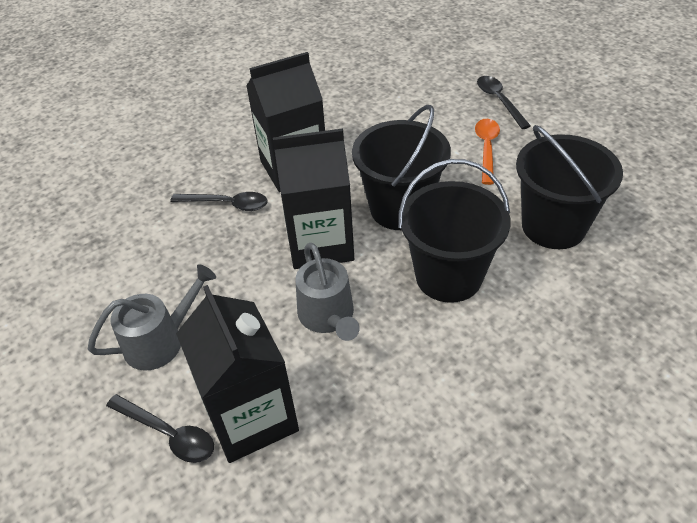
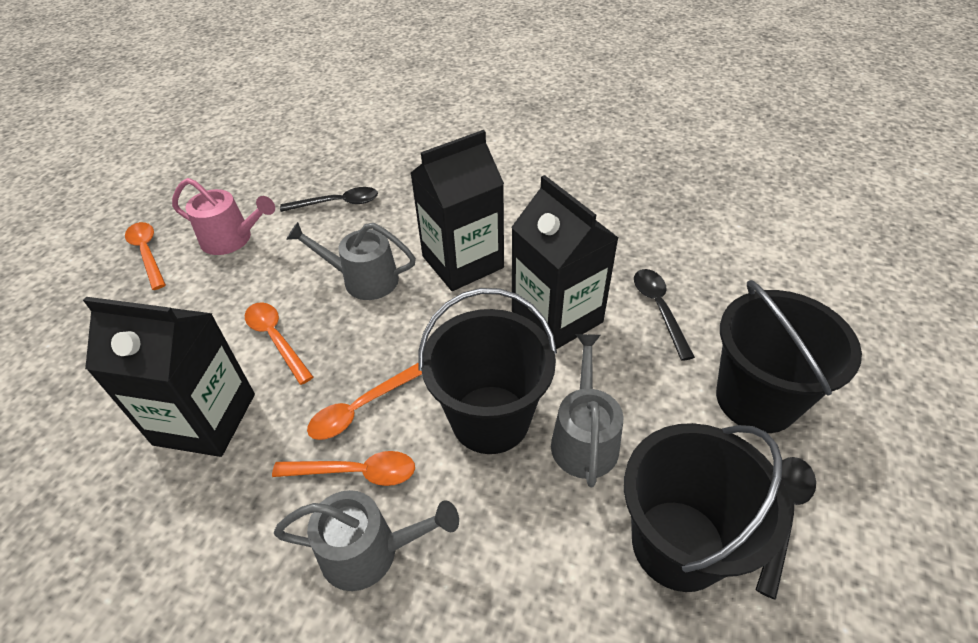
grey watering can: 2 -> 3
orange spoon: 1 -> 4
pink watering can: 0 -> 1

